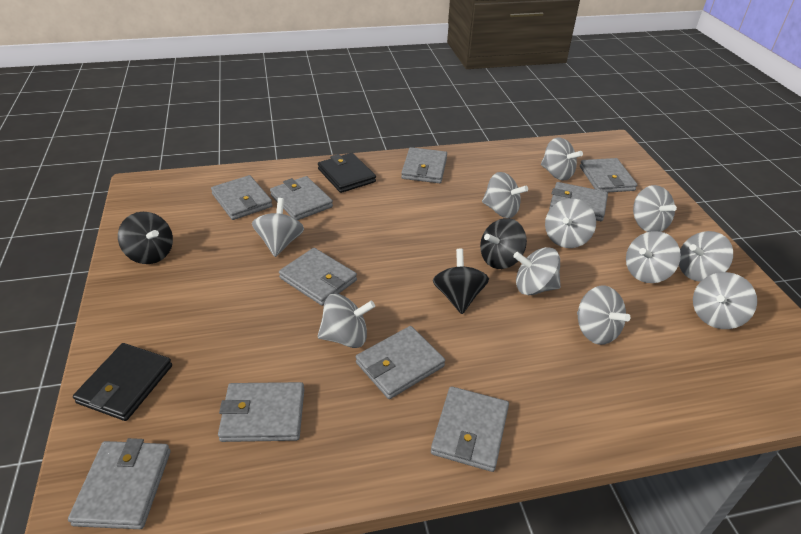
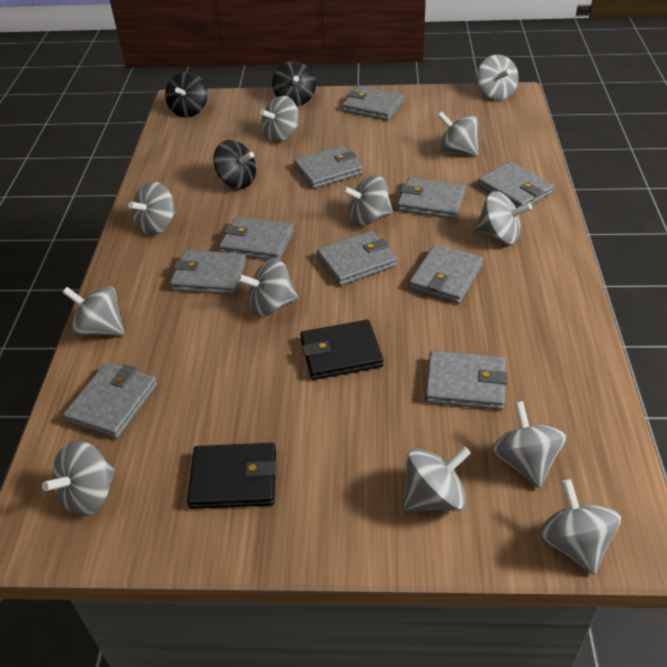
grey spinning top: 11 -> 12

